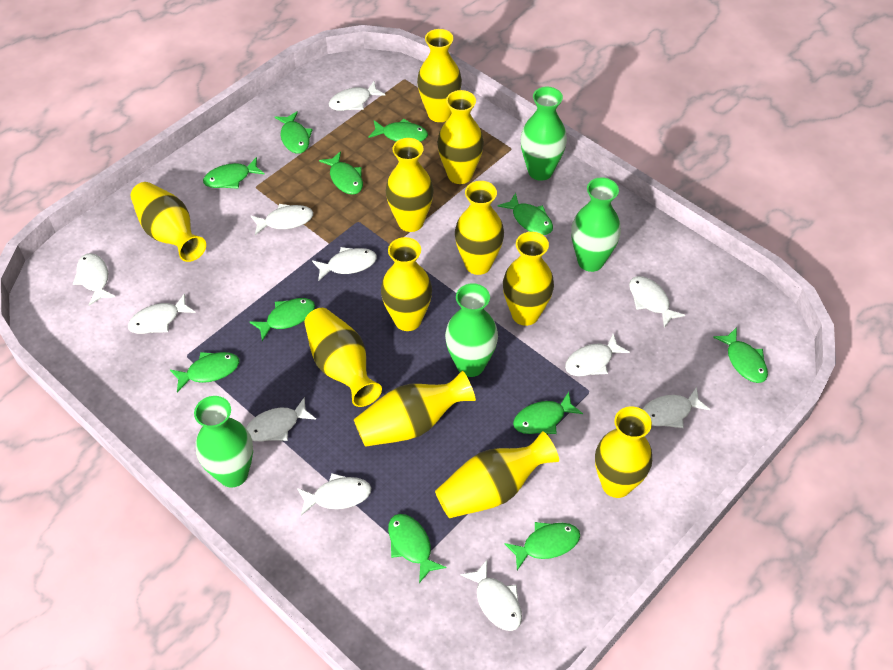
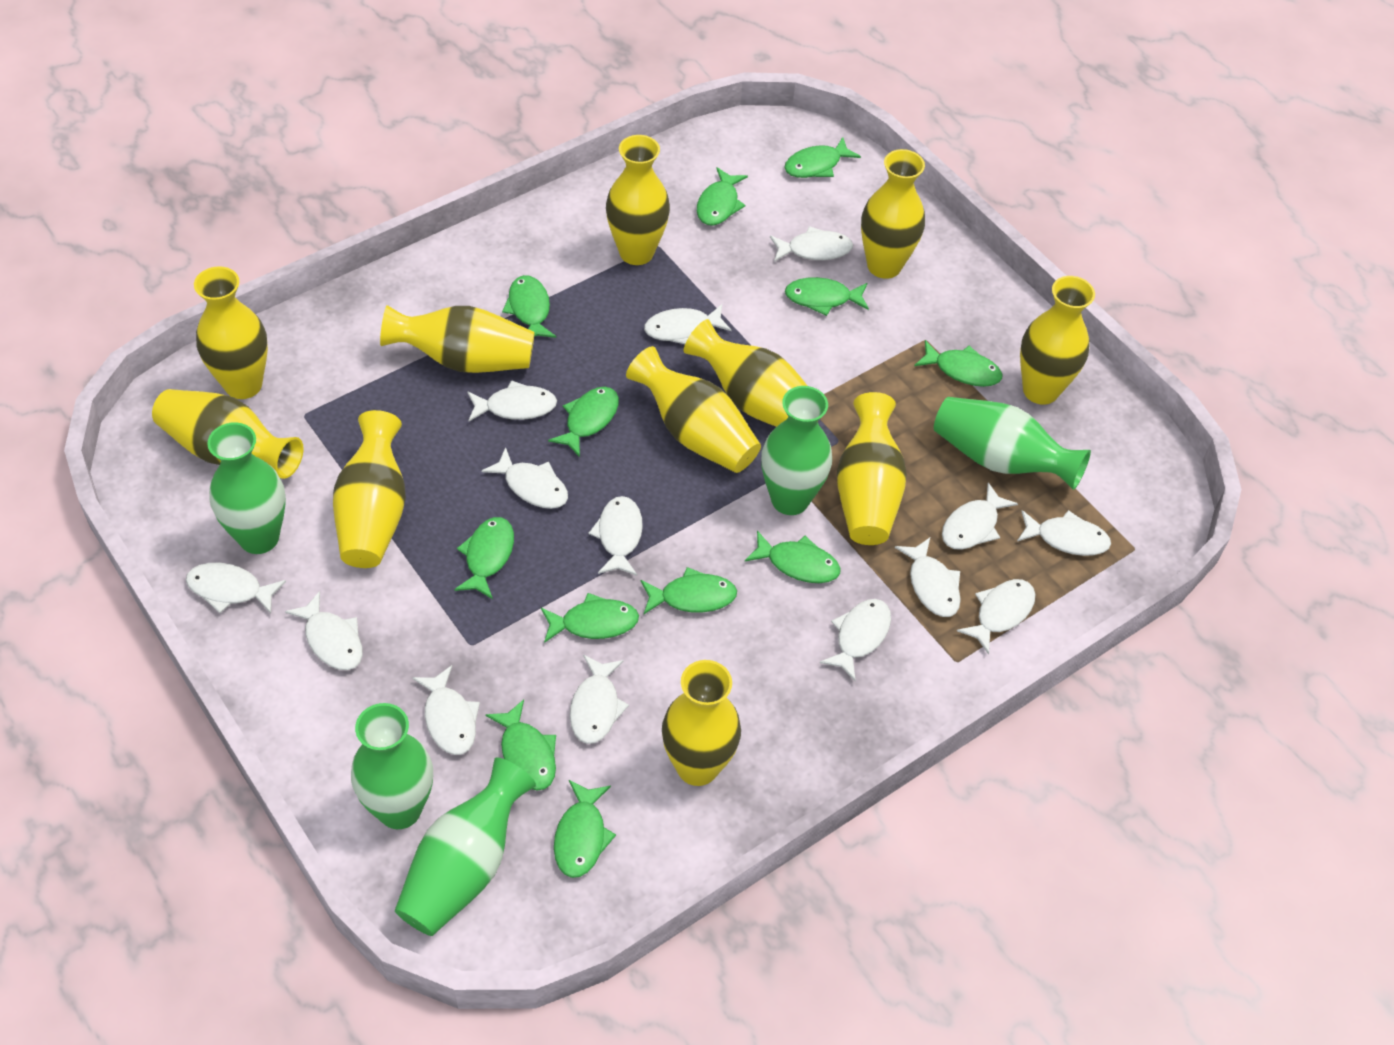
green fish: 11 -> 12
green vase: 4 -> 5
white fish: 11 -> 14

